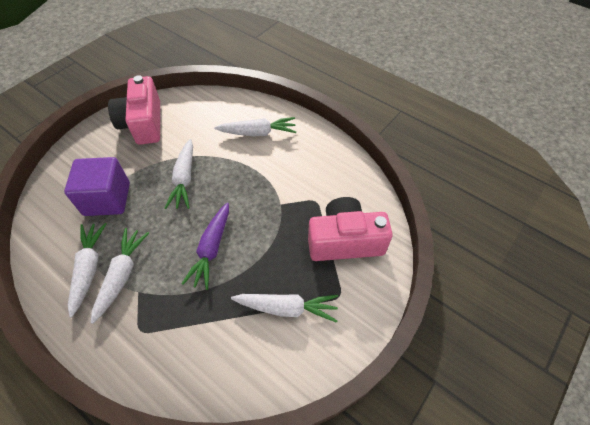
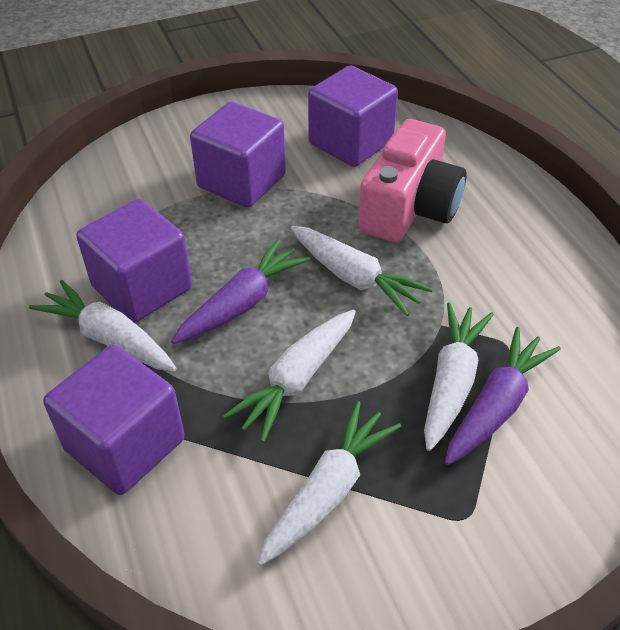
pink camera: 2 -> 1
purple carrot: 1 -> 2
purple cube: 1 -> 4

